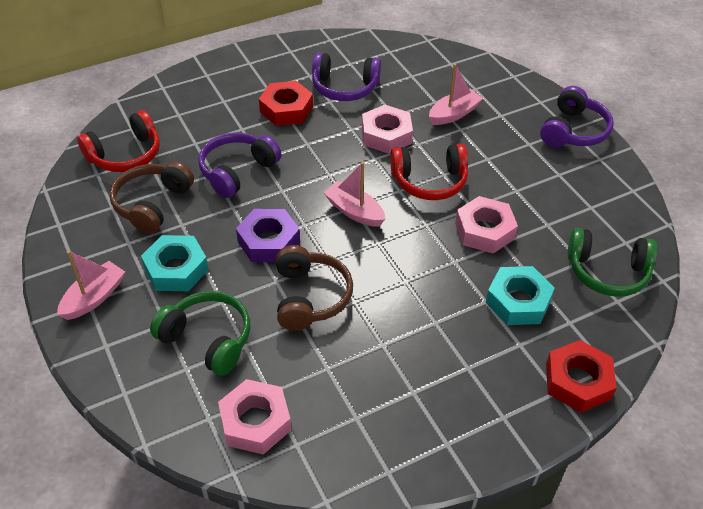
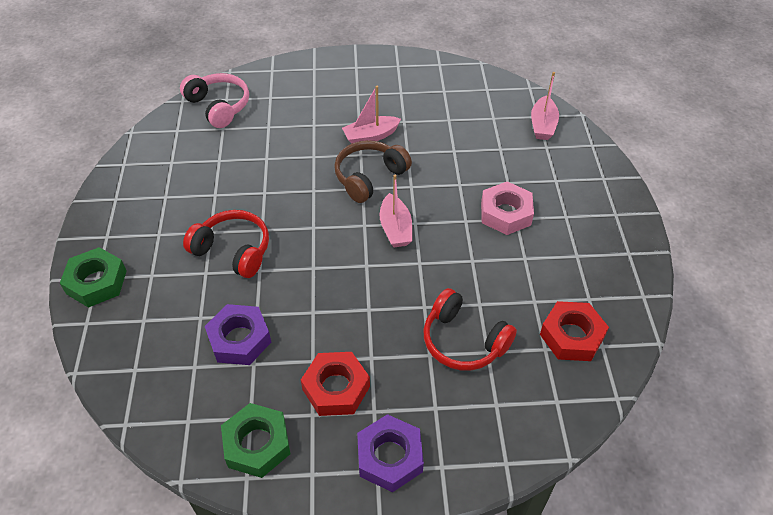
brown headphones: 2 -> 1
green headphones: 2 -> 0
green nut: 0 -> 2
pink headphones: 0 -> 1
pink nut: 3 -> 1
purple headphones: 3 -> 0
purple nut: 1 -> 2
turquoise nut: 2 -> 0

